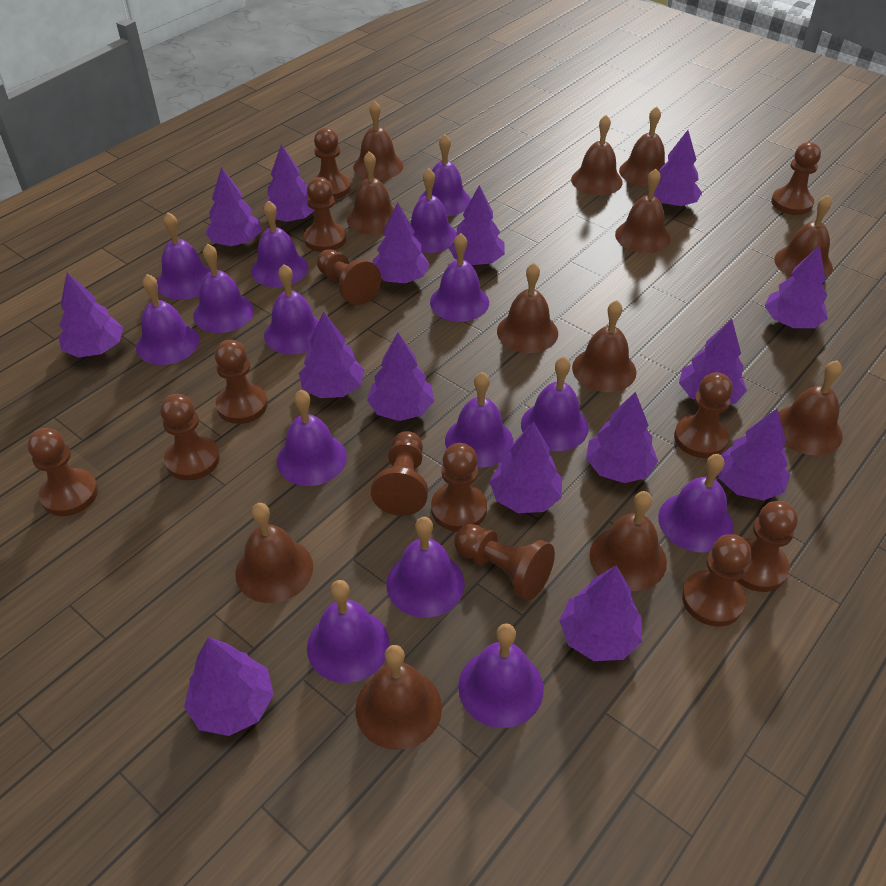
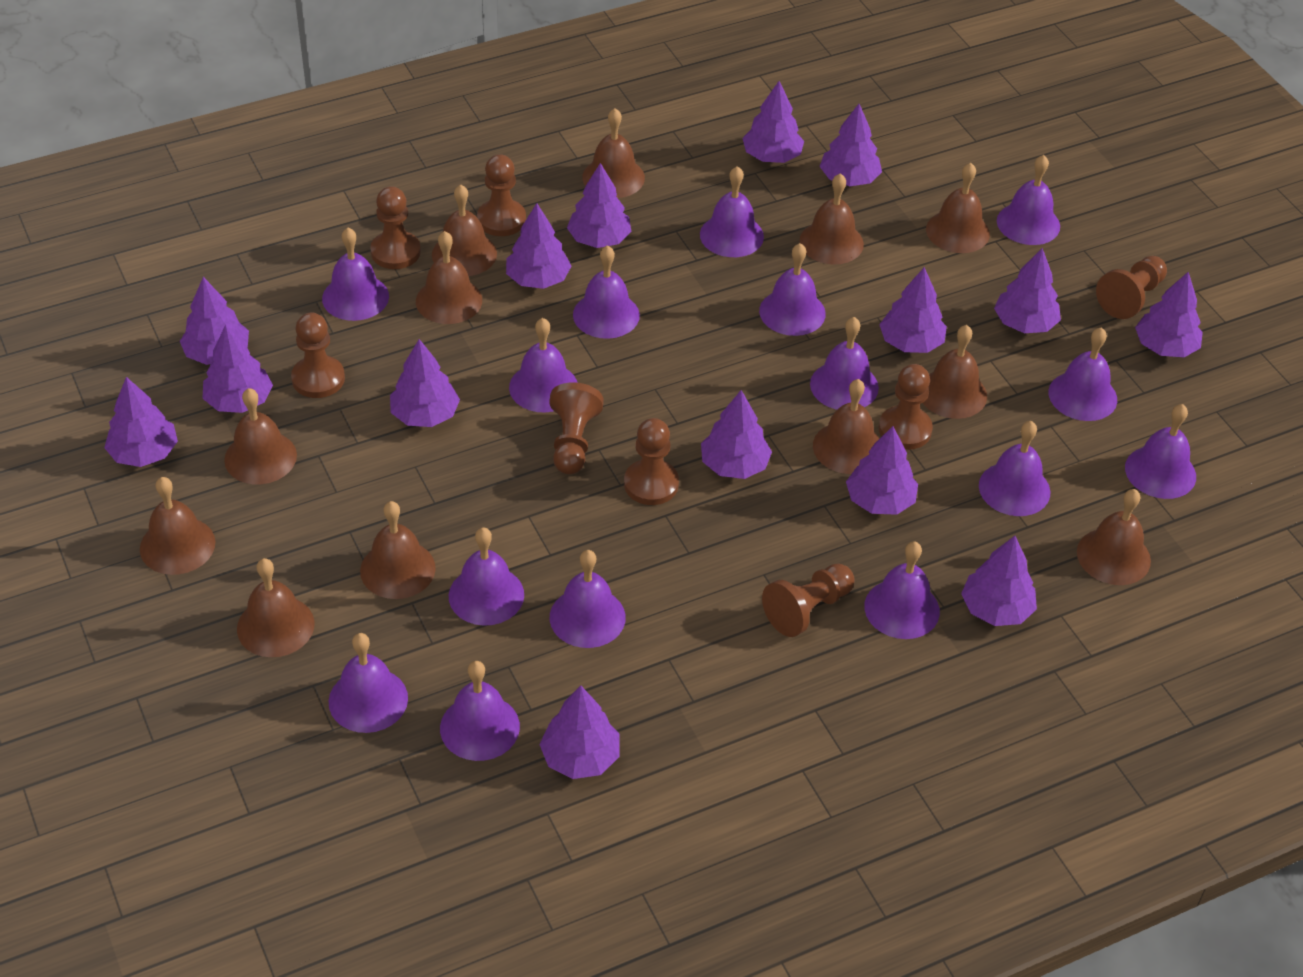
brown pawn: 13 -> 8

